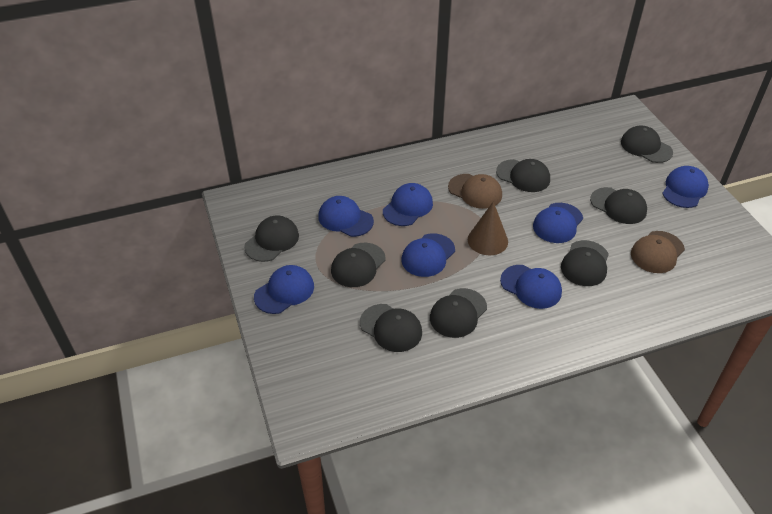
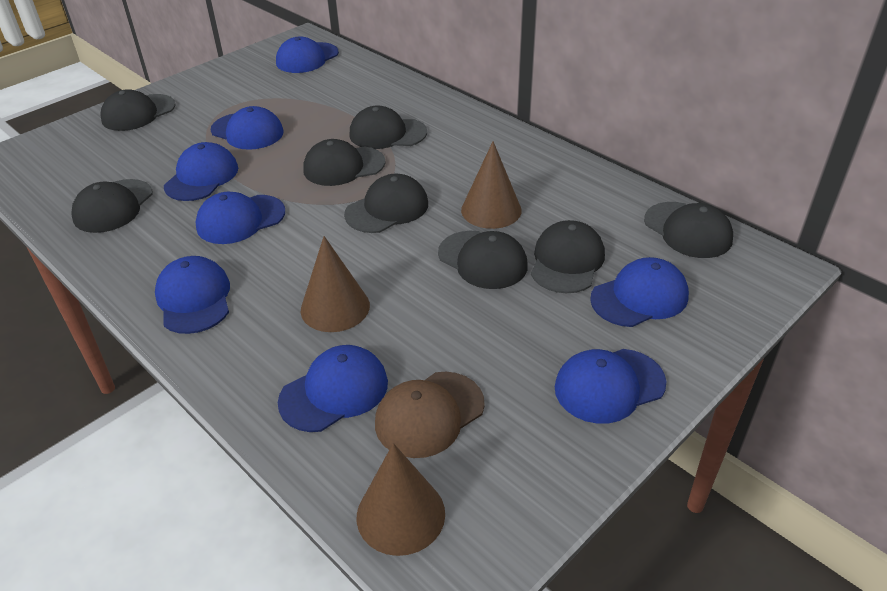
blue cap: 7 -> 8
brown cap: 2 -> 1
brown cone: 1 -> 3

